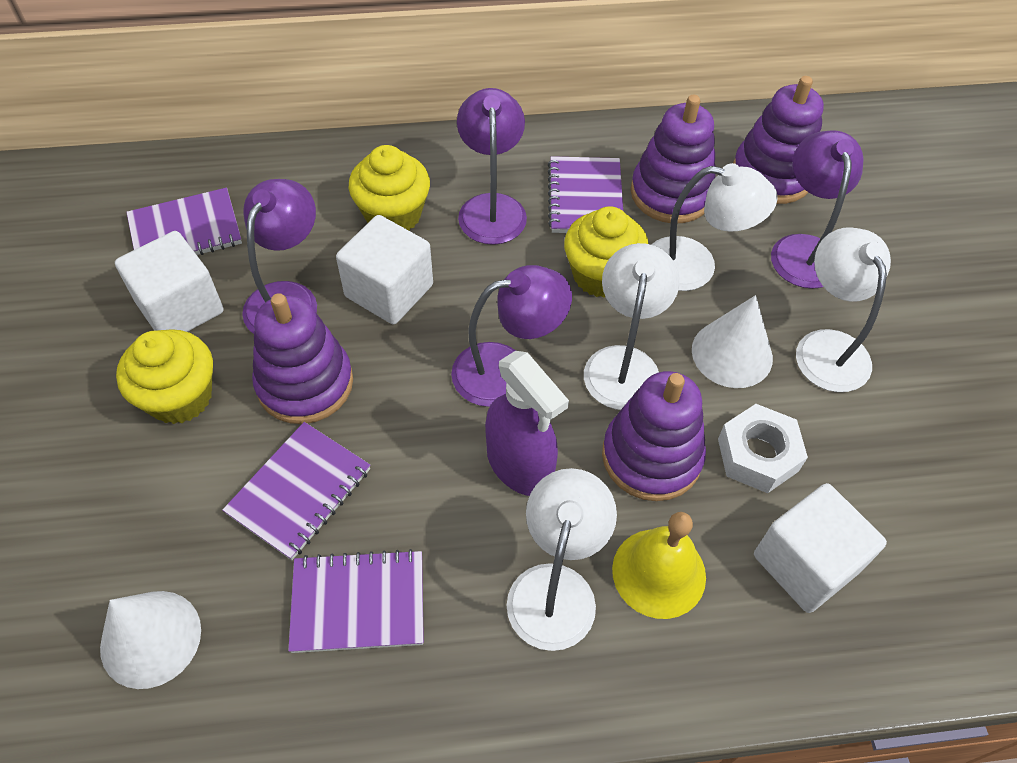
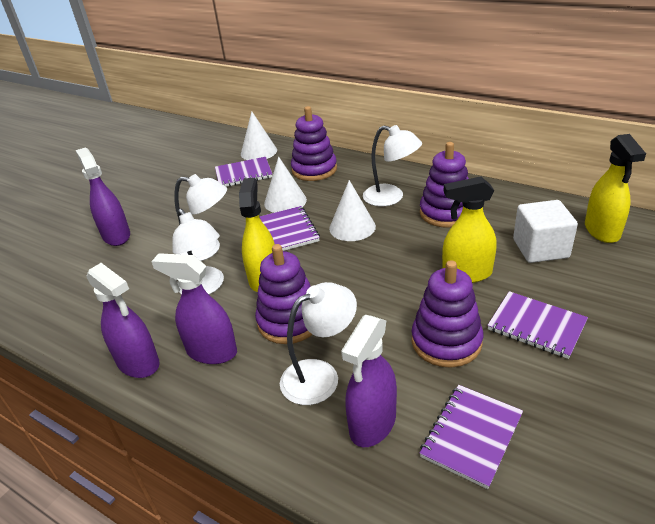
purple lamp: 4 -> 0
purple spray bottle: 1 -> 4
white cone: 2 -> 3
white cube: 3 -> 1
white nut: 1 -> 0
yellow bell: 1 -> 0
yellow cupcake: 3 -> 0
yellow spray bottle: 0 -> 3

